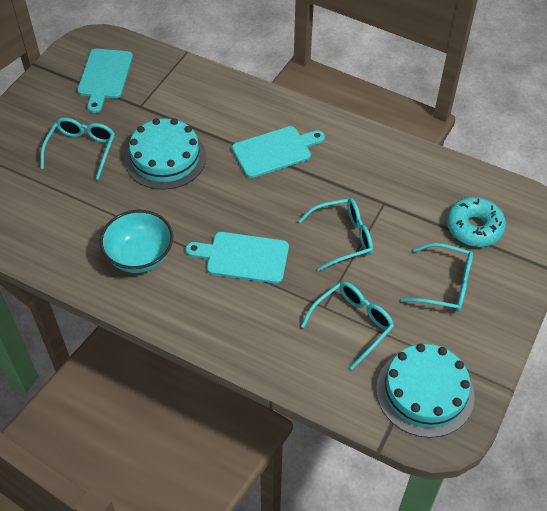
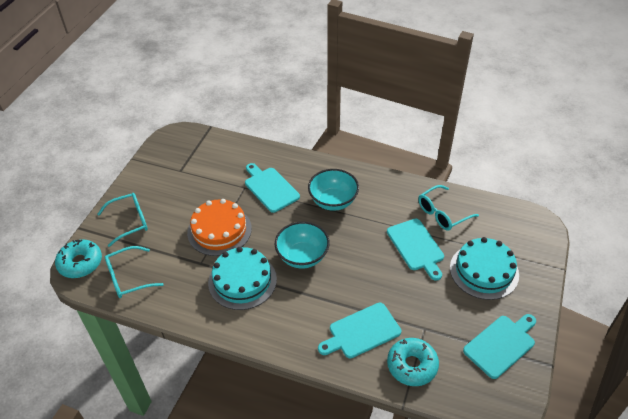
orange cake: 0 -> 1
turquoise bowl: 1 -> 2
turquoise cutting board: 3 -> 4
turquoise donut: 1 -> 2
turquoise glasses: 4 -> 3

